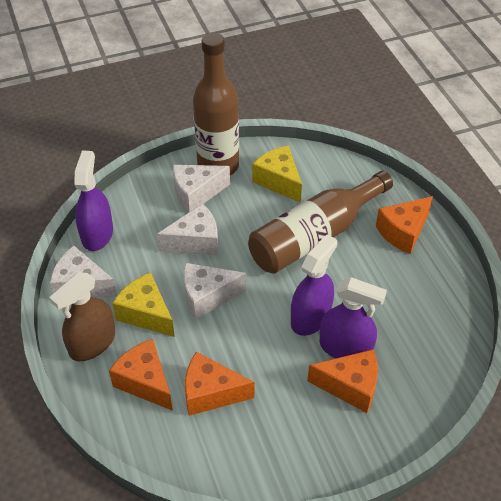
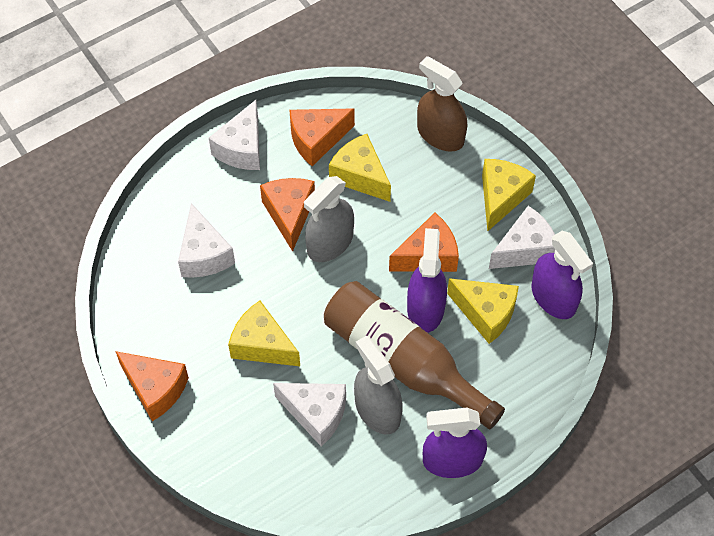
brown bottle: 2 -> 1
grey spray bottle: 0 -> 2
yellow cheese: 2 -> 4

